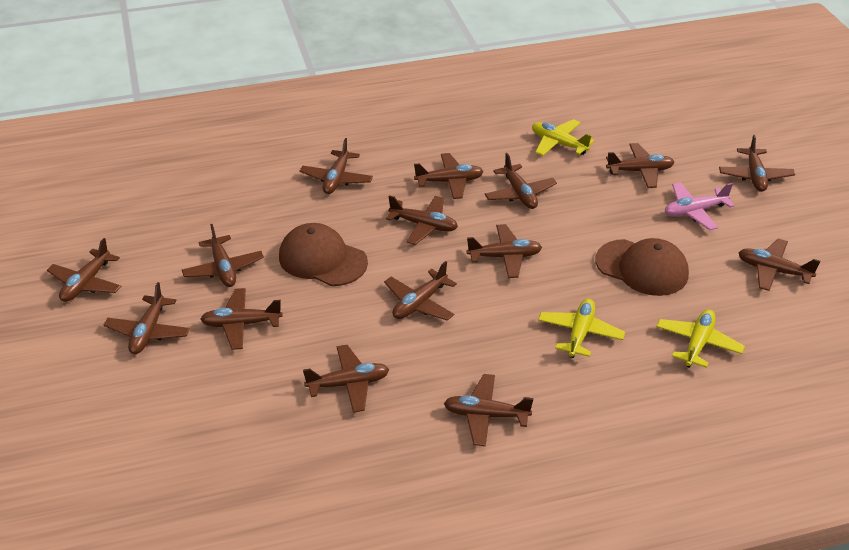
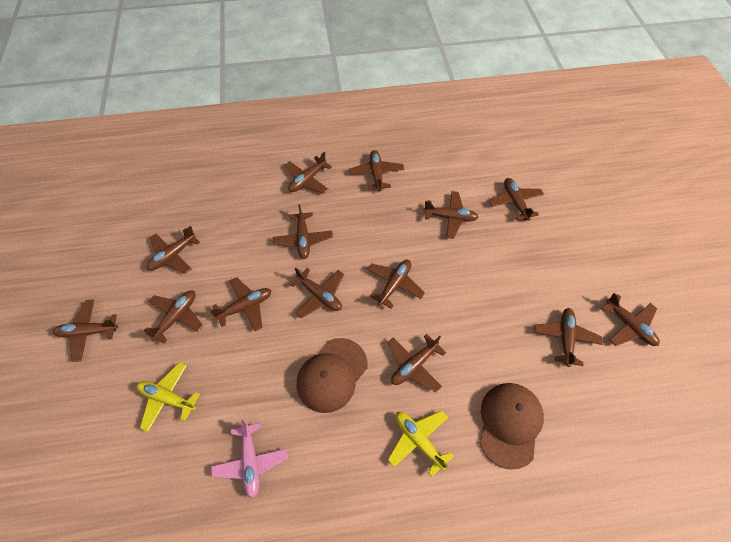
brown plane: 15 -> 14
yellow plane: 3 -> 2

